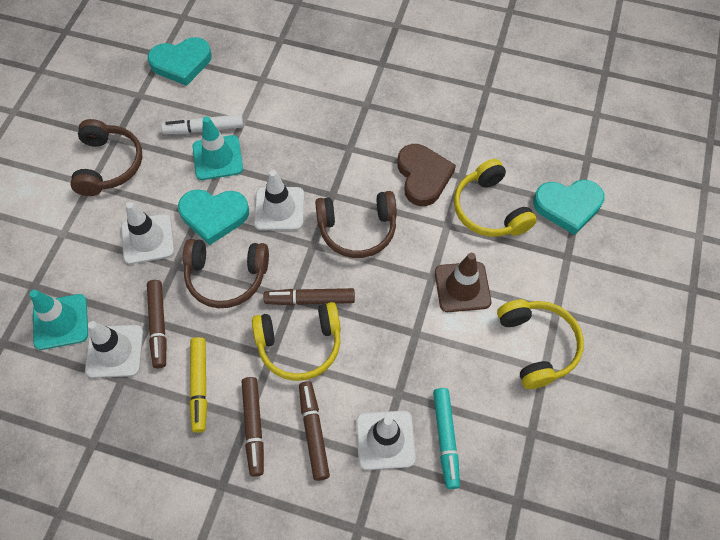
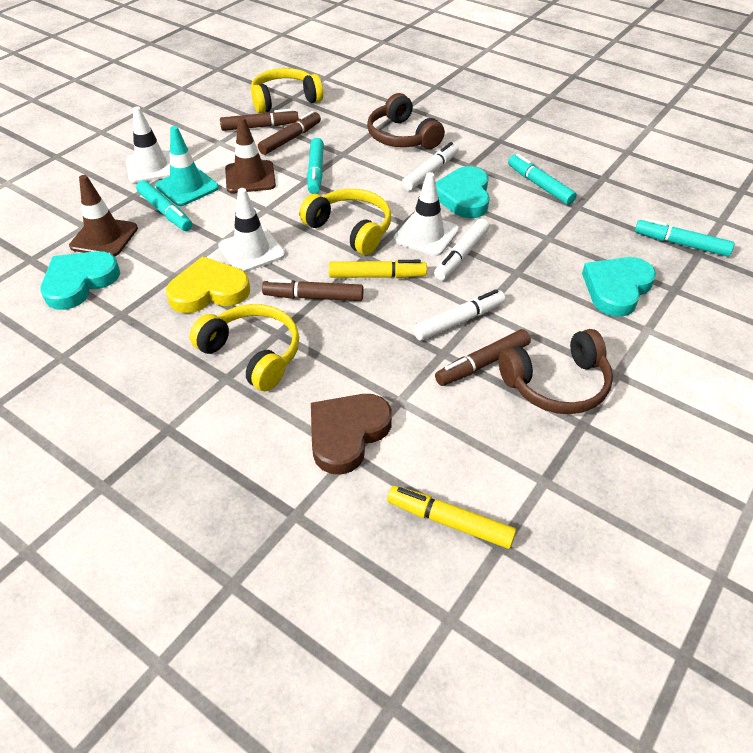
brown headphones: 3 -> 2
brown traffic cone: 1 -> 2
turquoise marker: 1 -> 4
turquoise traffic cone: 2 -> 1
white marker: 1 -> 3
white traffic cone: 4 -> 3
yellow heart: 0 -> 1
yellow marker: 1 -> 2

